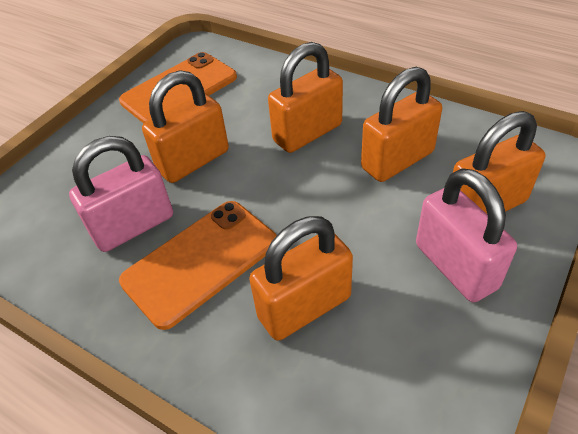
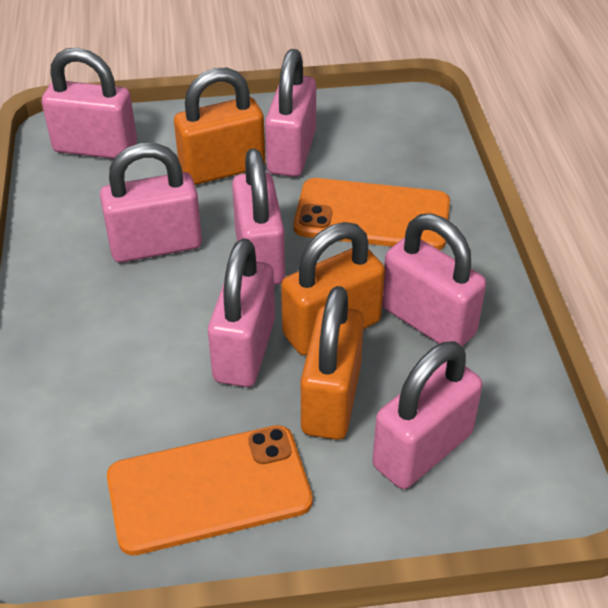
orange padlock: 5 -> 3
pink padlock: 2 -> 7

